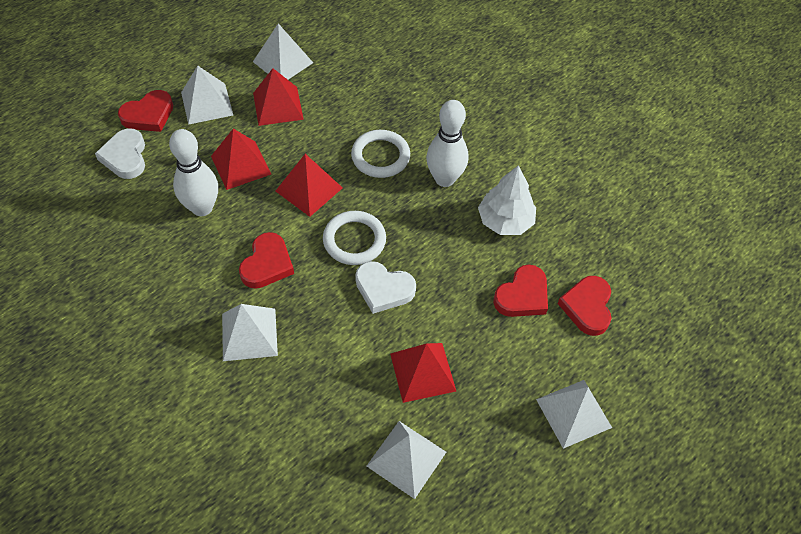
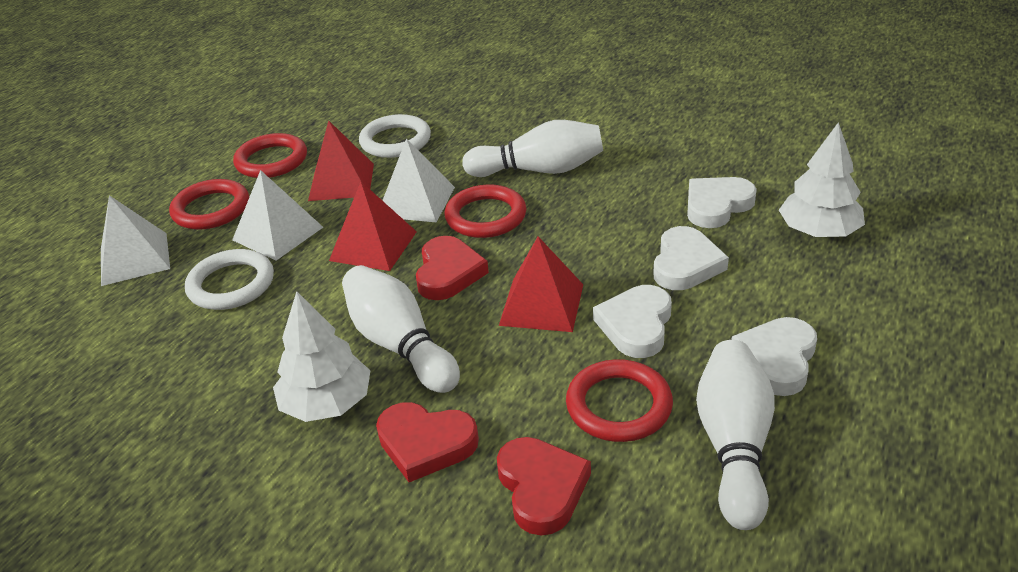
red heart: 4 -> 3
red pyramid: 4 -> 3
red ring: 0 -> 4
white bowling pin: 2 -> 3
white heart: 2 -> 4
white pyramid: 5 -> 3
white tree: 1 -> 2

